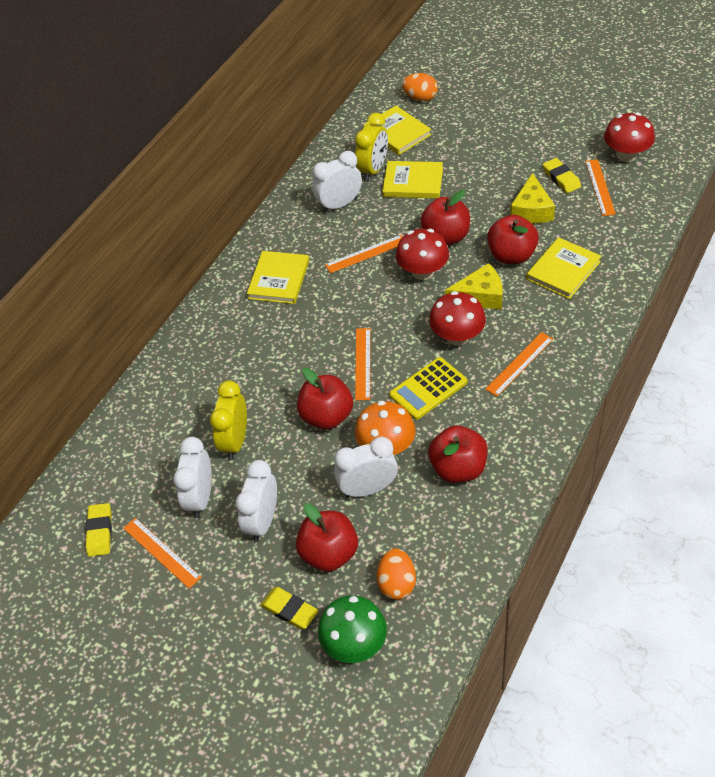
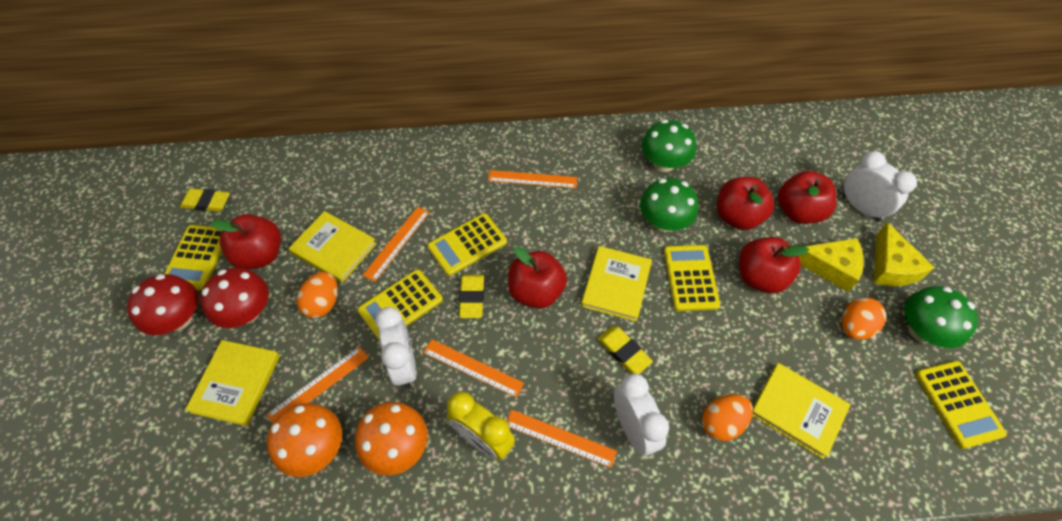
green mushroom: 1 -> 3
orange egg: 2 -> 3
orange mushroom: 1 -> 2
red mushroom: 3 -> 2
white clock: 4 -> 3
yellow calculator: 1 -> 5
yellow clock: 2 -> 1

